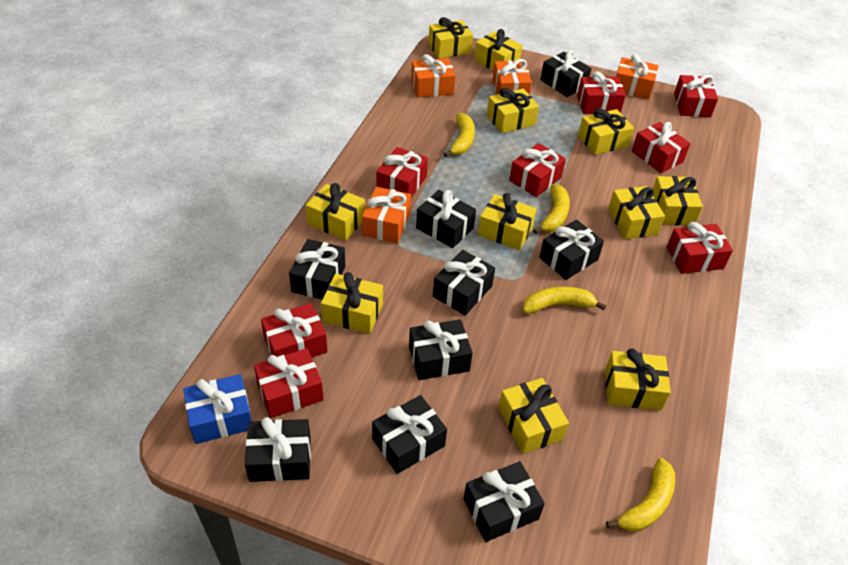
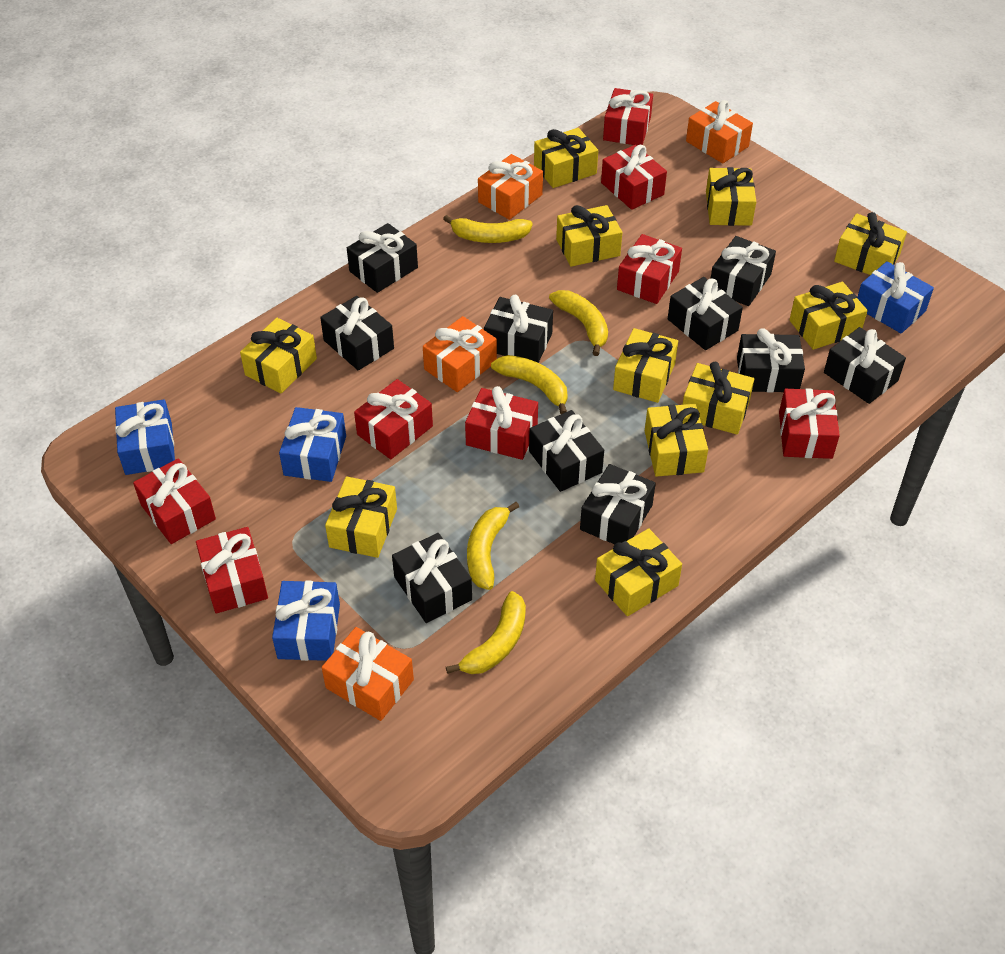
black gift: 9 -> 10
blue gift: 1 -> 4
yellow banana: 4 -> 5

